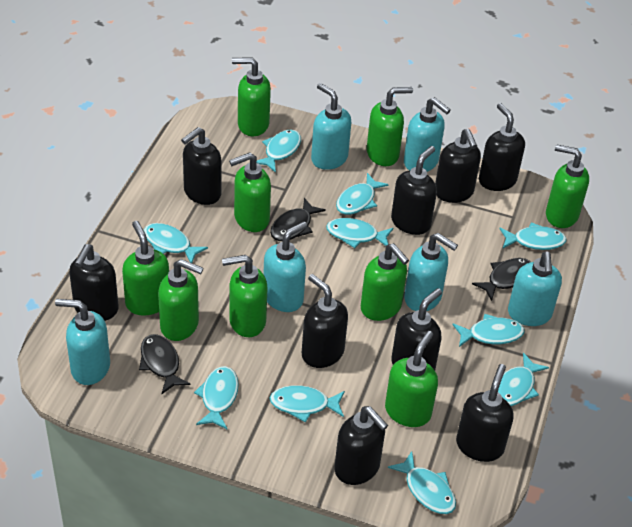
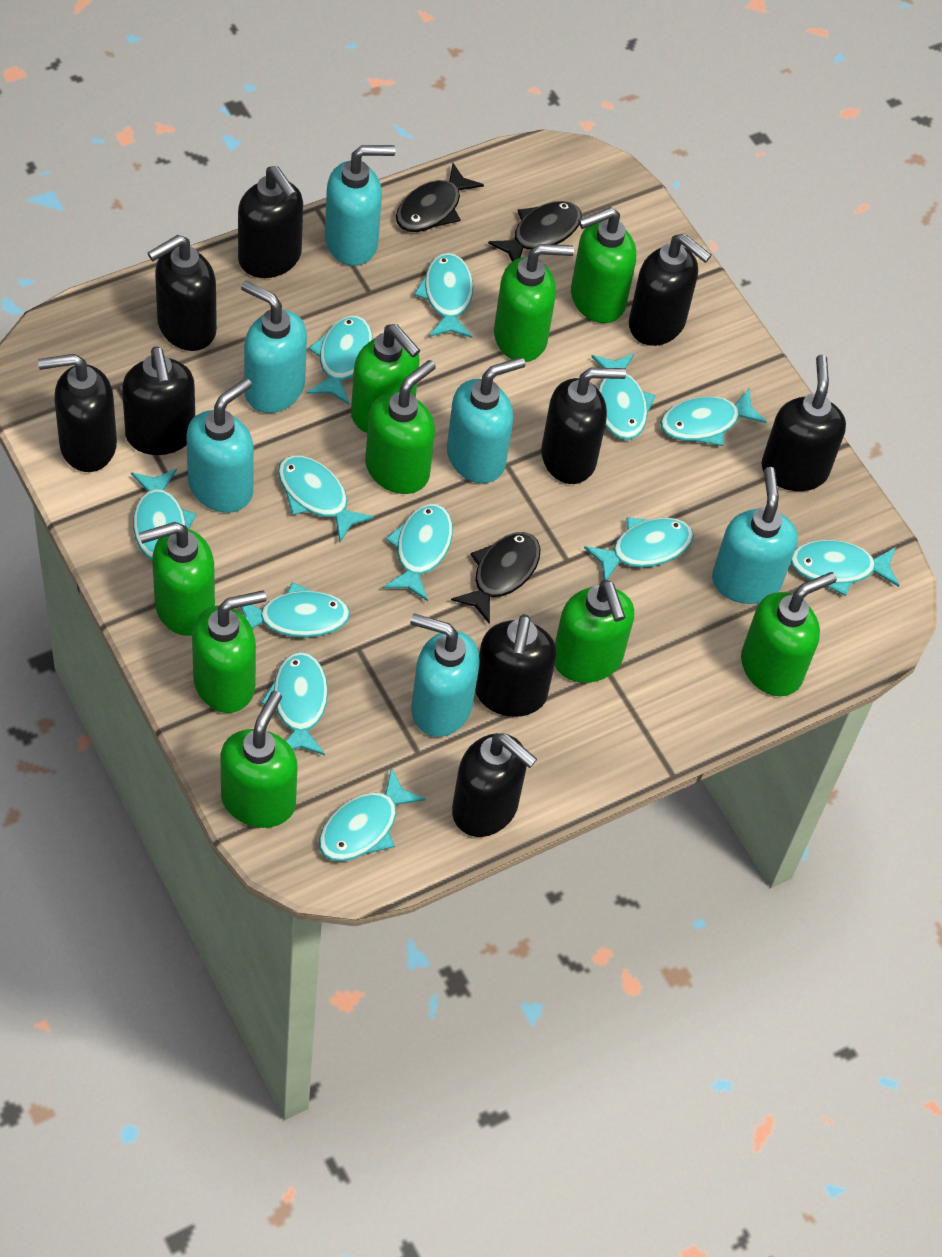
turquoise fish: 10 -> 12

